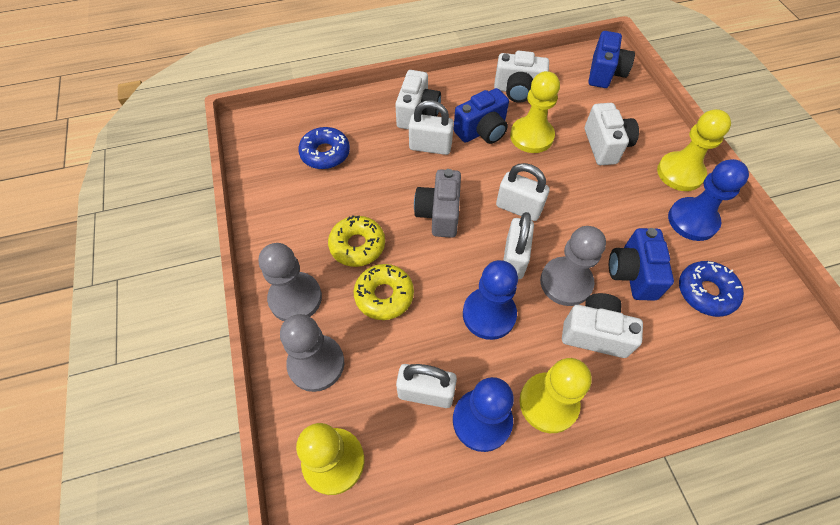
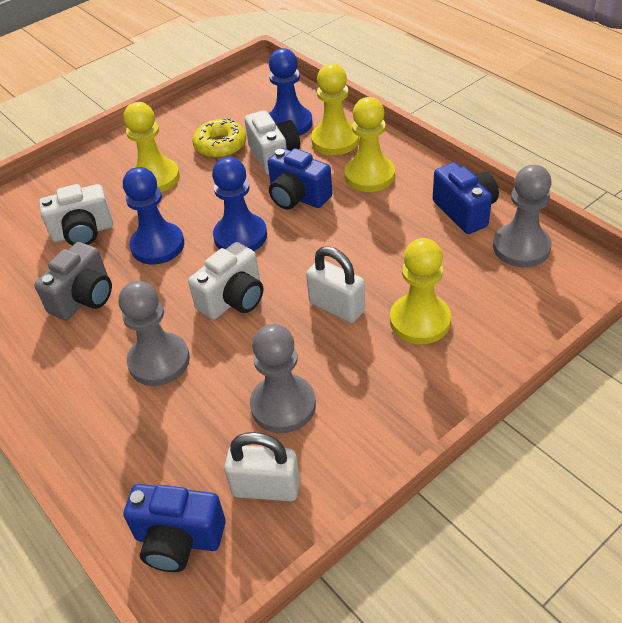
blue donut: 2 -> 0
white camera: 4 -> 3
white padlock: 4 -> 2
yellow donut: 2 -> 1

